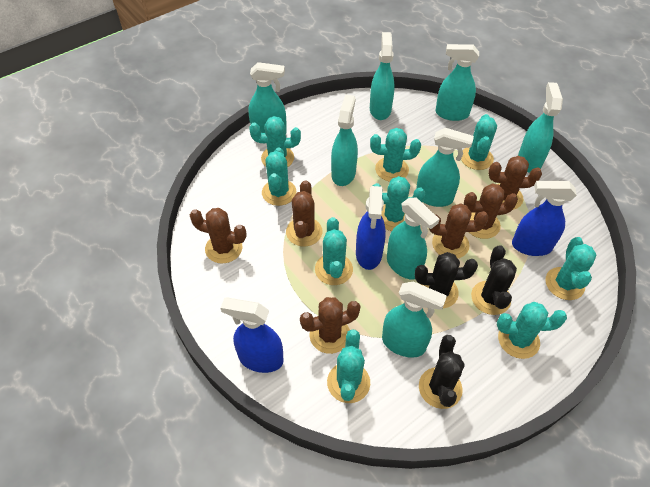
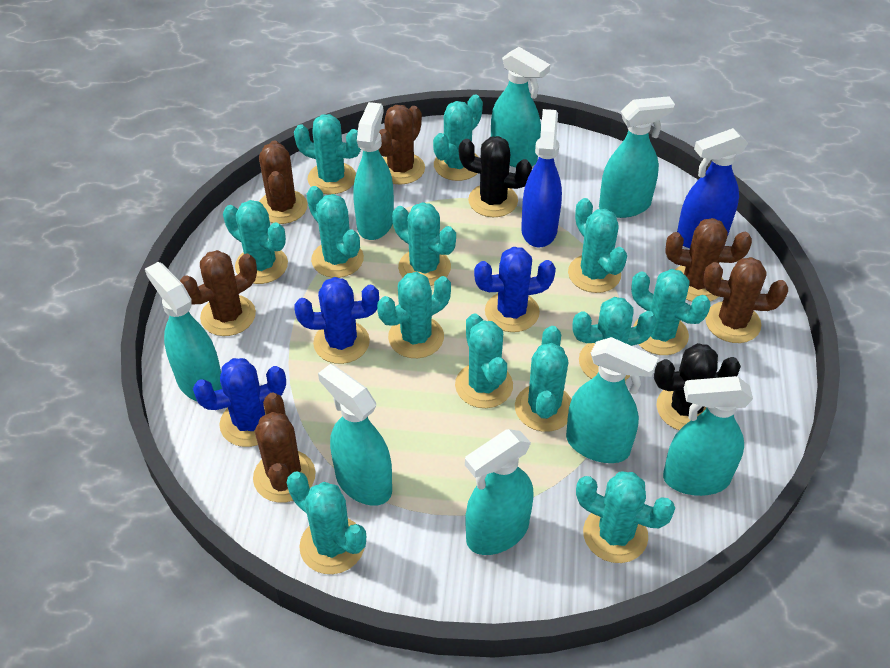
black cactus: 3 -> 2
blue cactus: 0 -> 3
blue spray bottle: 3 -> 2
turquoise cactus: 9 -> 13

